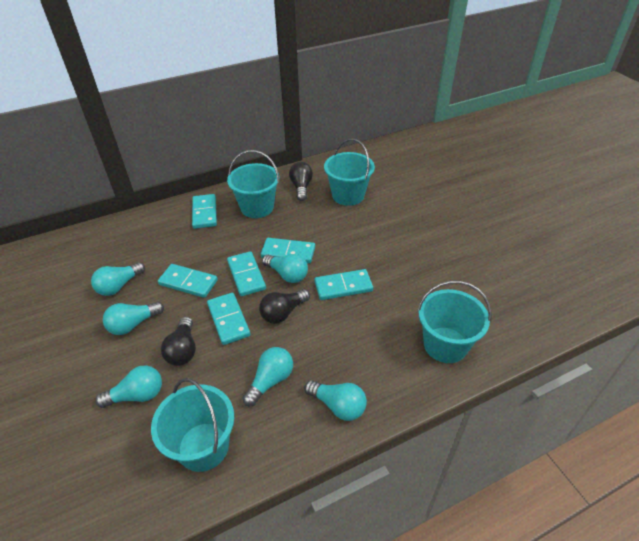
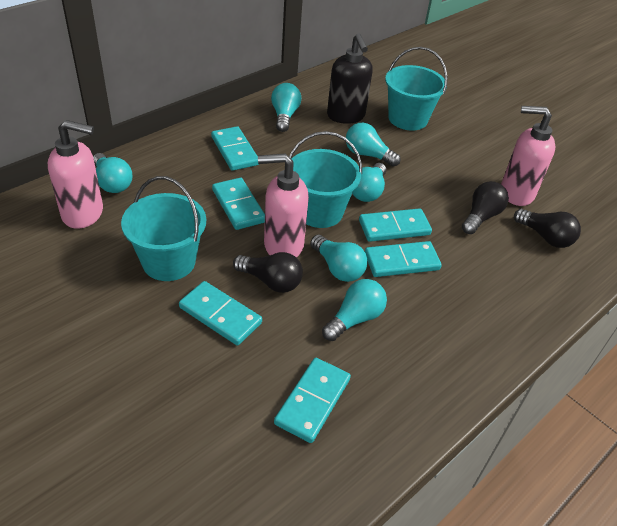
black soap dispenser: 0 -> 1
pink soap dispenser: 0 -> 3
turquoise bucket: 4 -> 3

